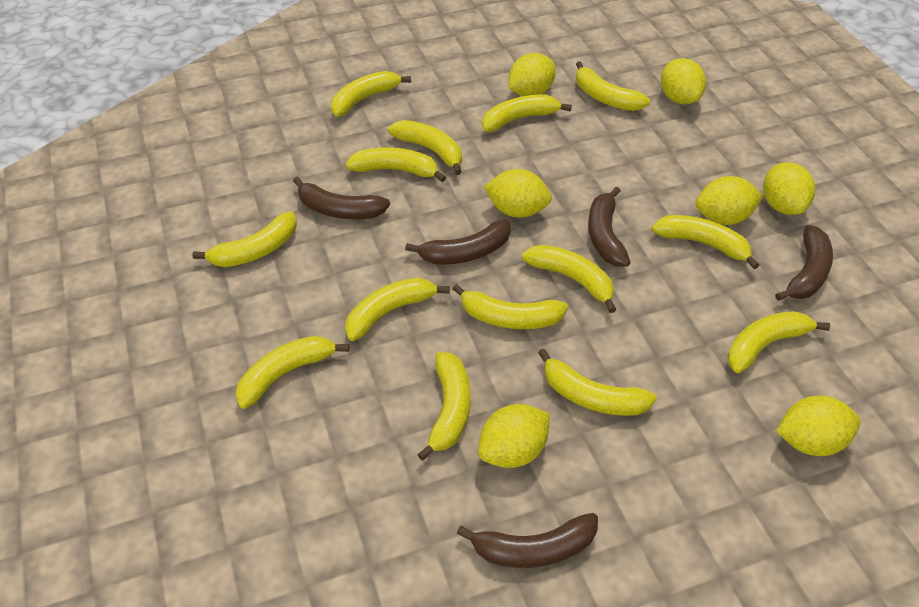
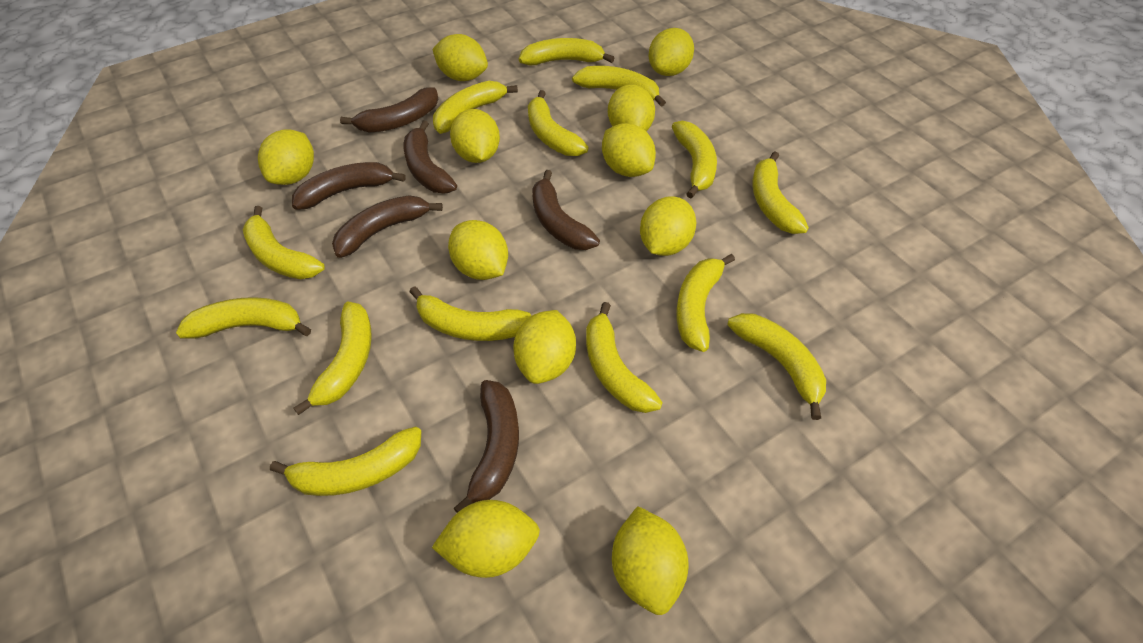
brown banana: 5 -> 6
yellow lemon: 7 -> 11

